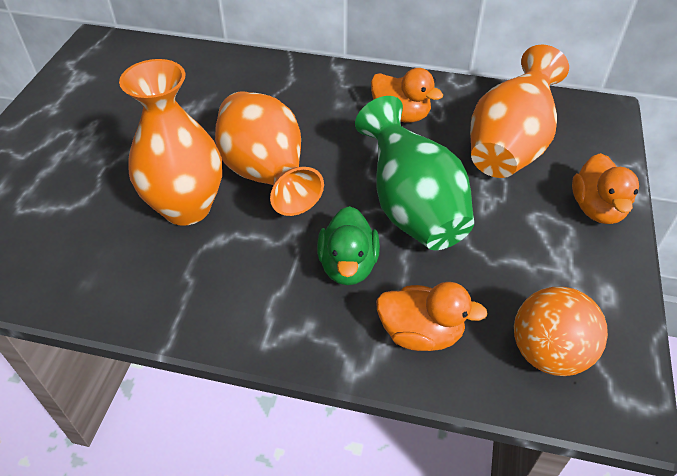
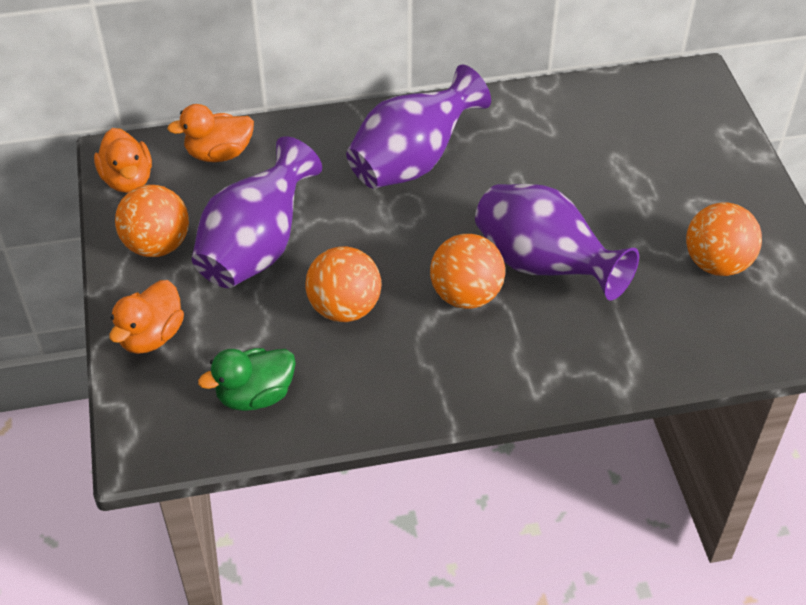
green vase: 1 -> 0
orange ball: 1 -> 4
orange vase: 3 -> 0
purple vase: 0 -> 3

